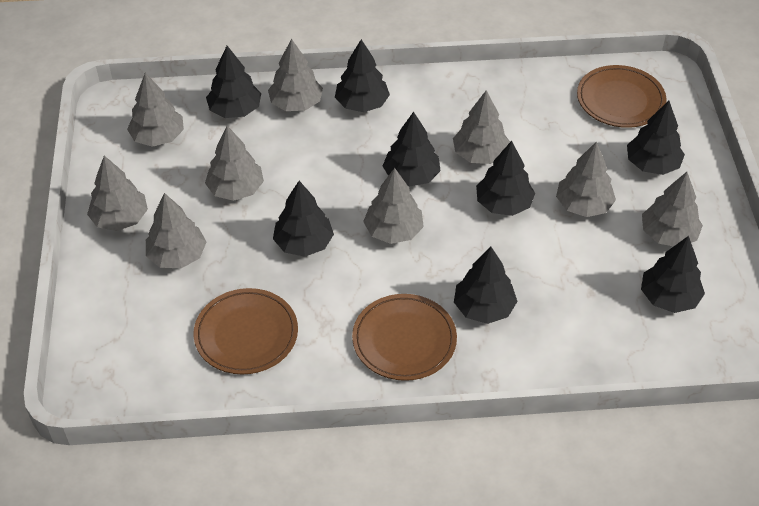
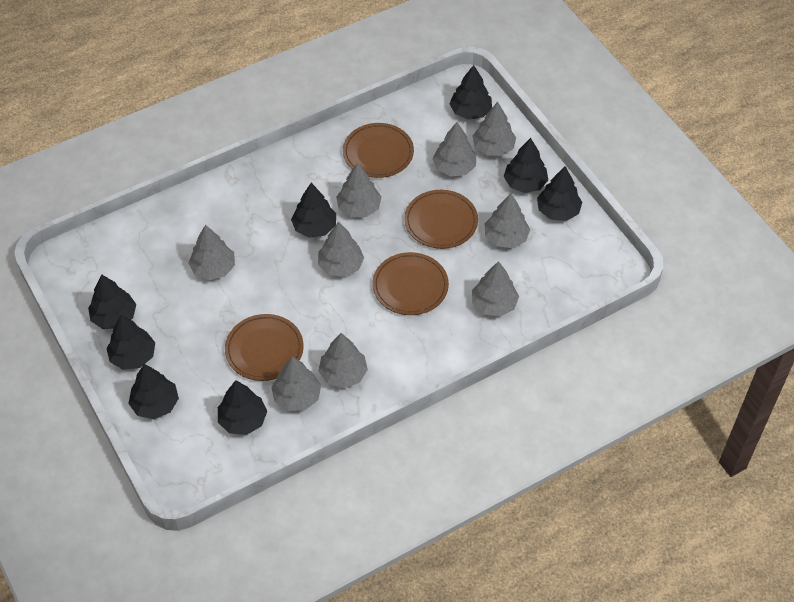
brown plate: 3 -> 4

